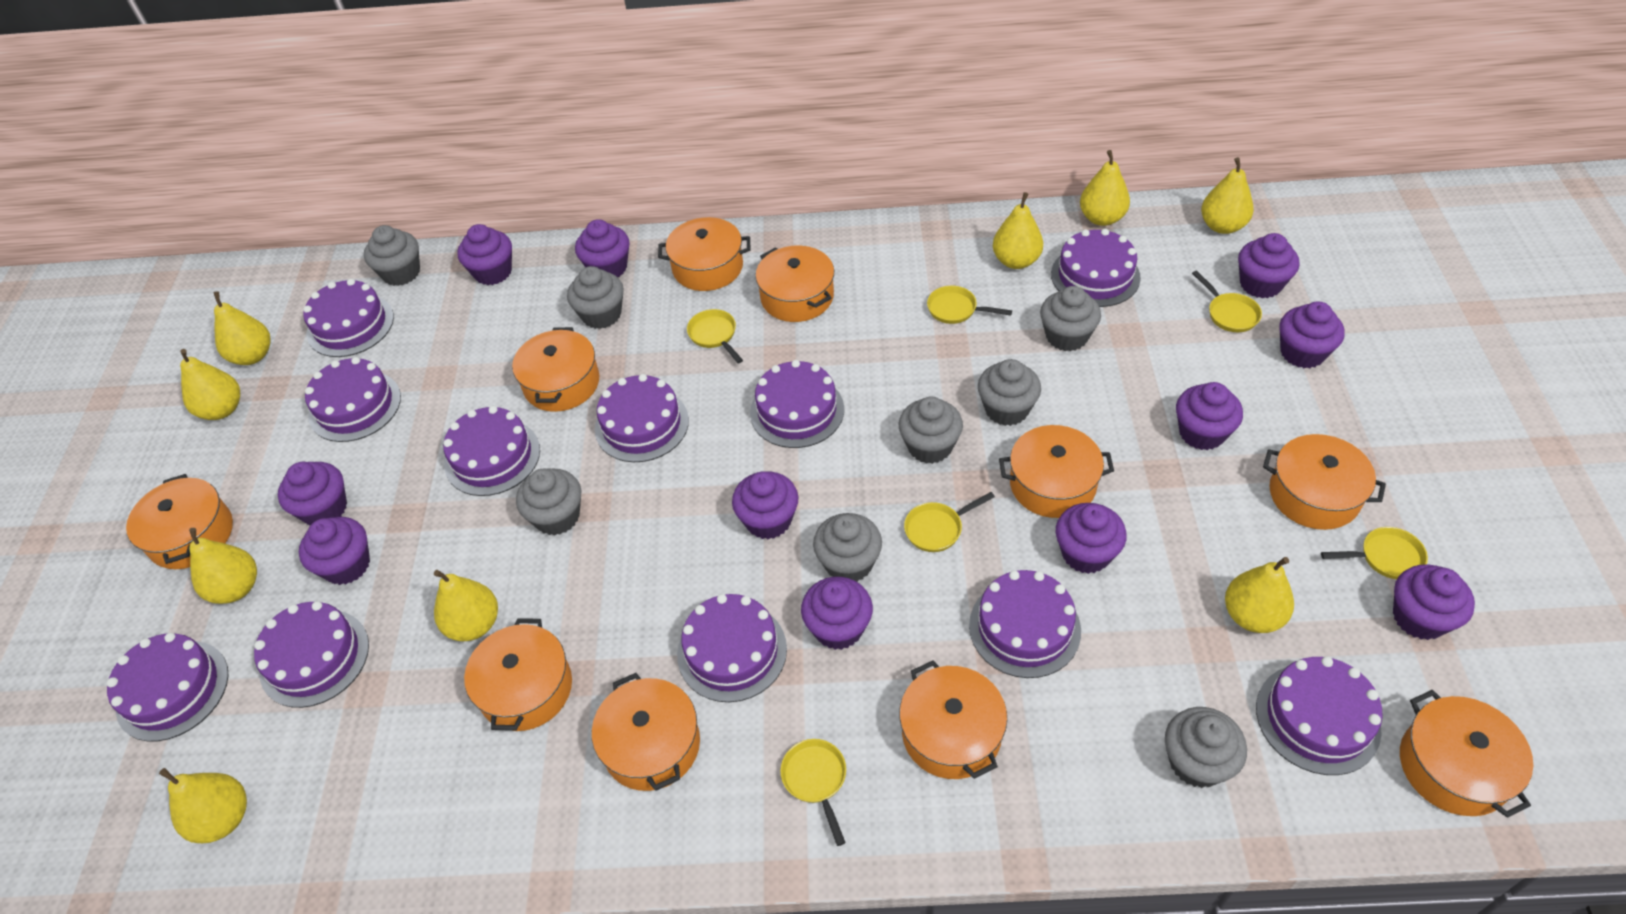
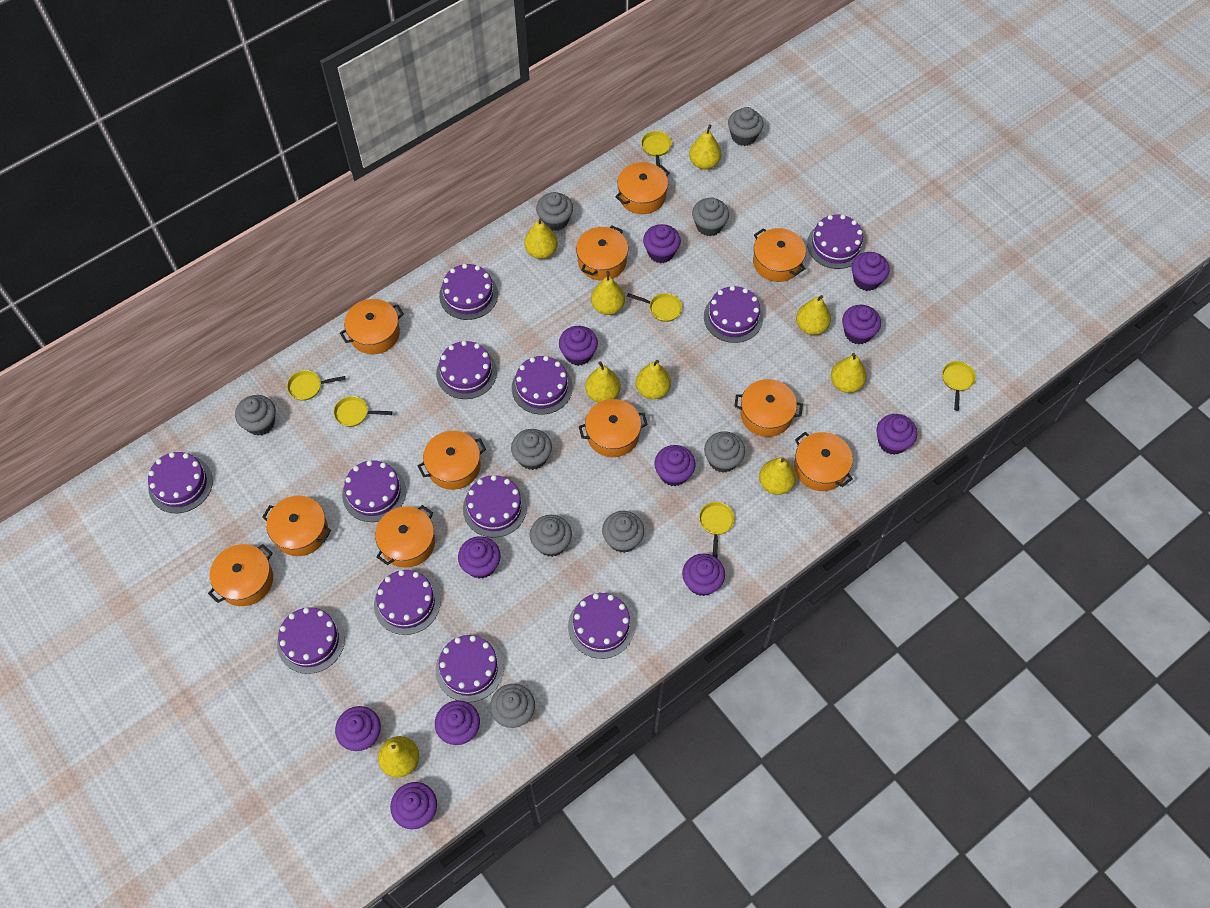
grey cupcake: 8 -> 9
orange pot: 10 -> 11
purple cake: 11 -> 12

